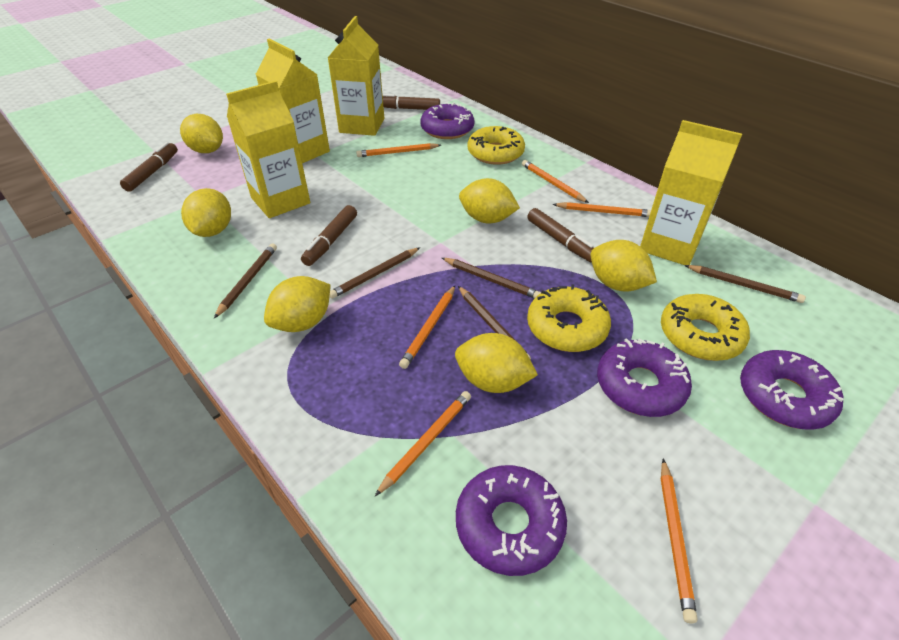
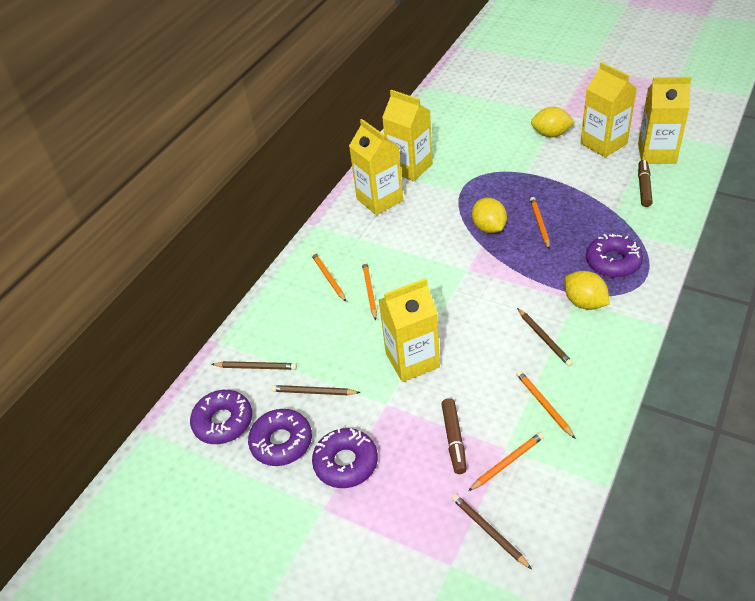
brown marker: 4 -> 2
brown pencil: 5 -> 4
orange pencil: 6 -> 5
yellow carton: 4 -> 5
yellow donut: 3 -> 0
yellow lemon: 6 -> 3

